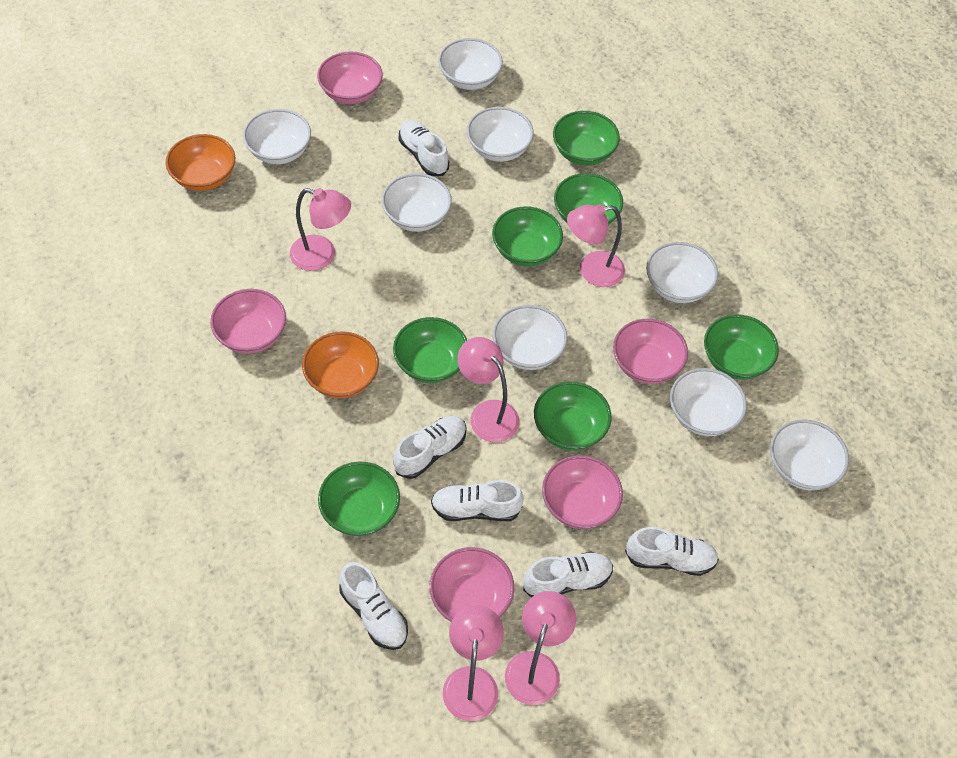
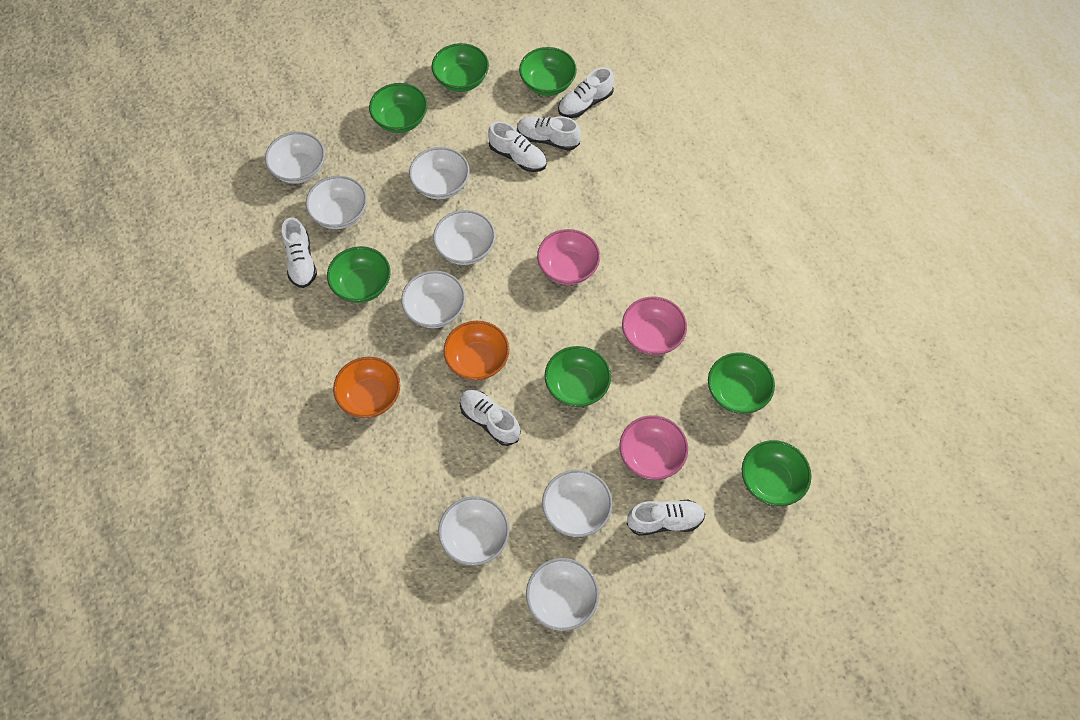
pink bowl: 5 -> 3
pink lamp: 5 -> 0

